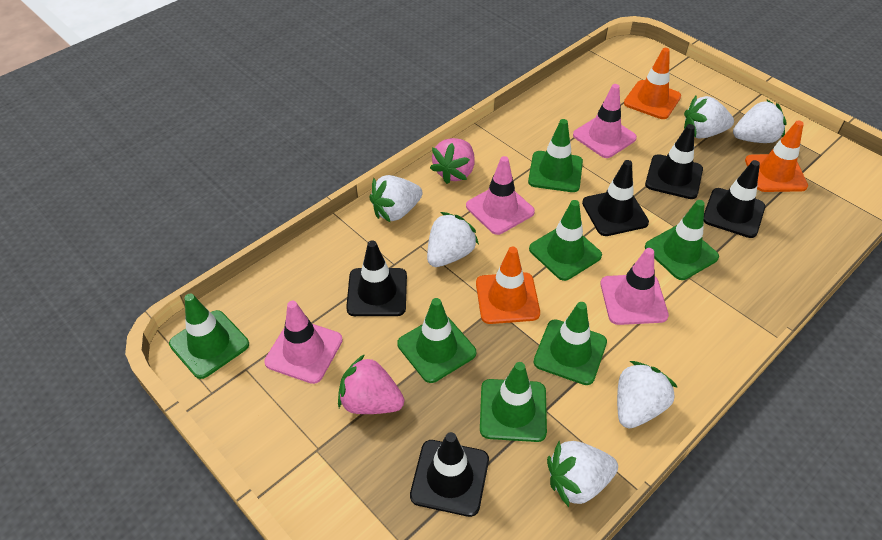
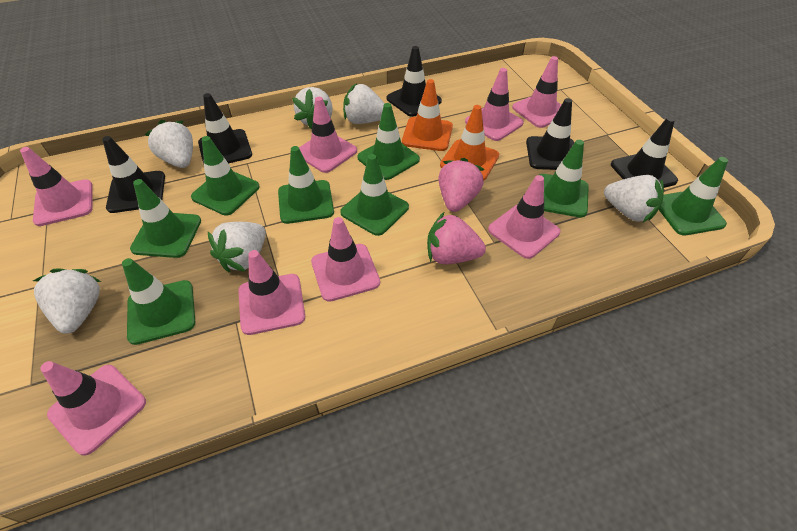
green traffic cone: 7 -> 8
orange traffic cone: 3 -> 2
pink traffic cone: 4 -> 8

